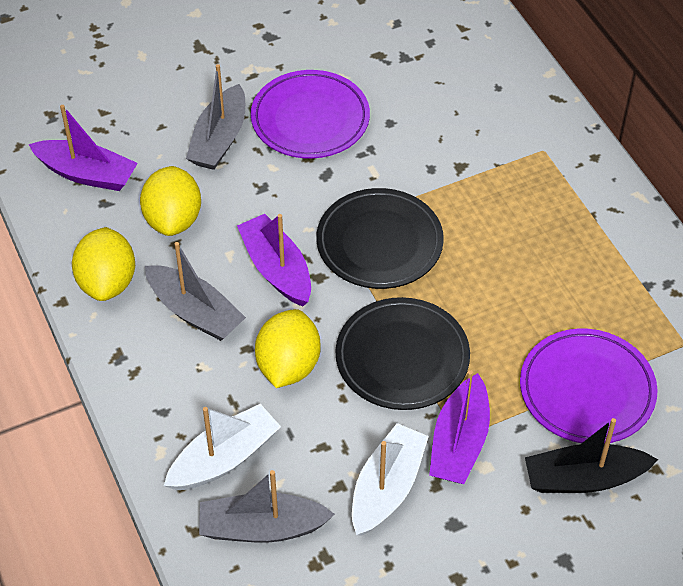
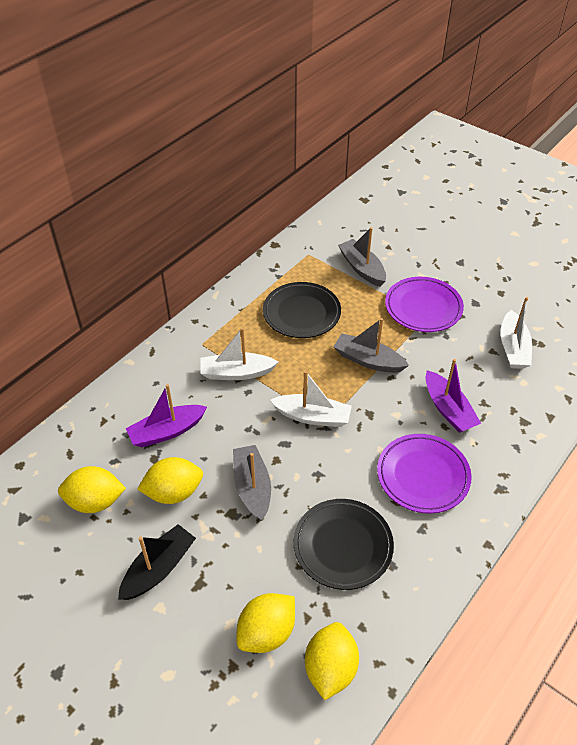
purple boat: 3 -> 2
white boat: 2 -> 3
yellow lemon: 3 -> 4

